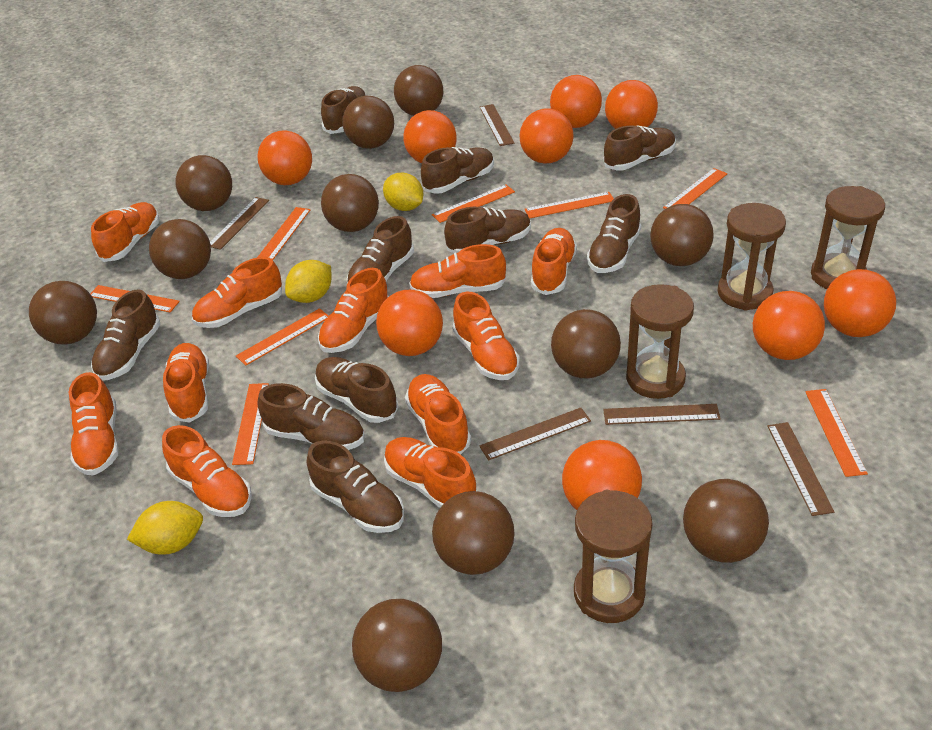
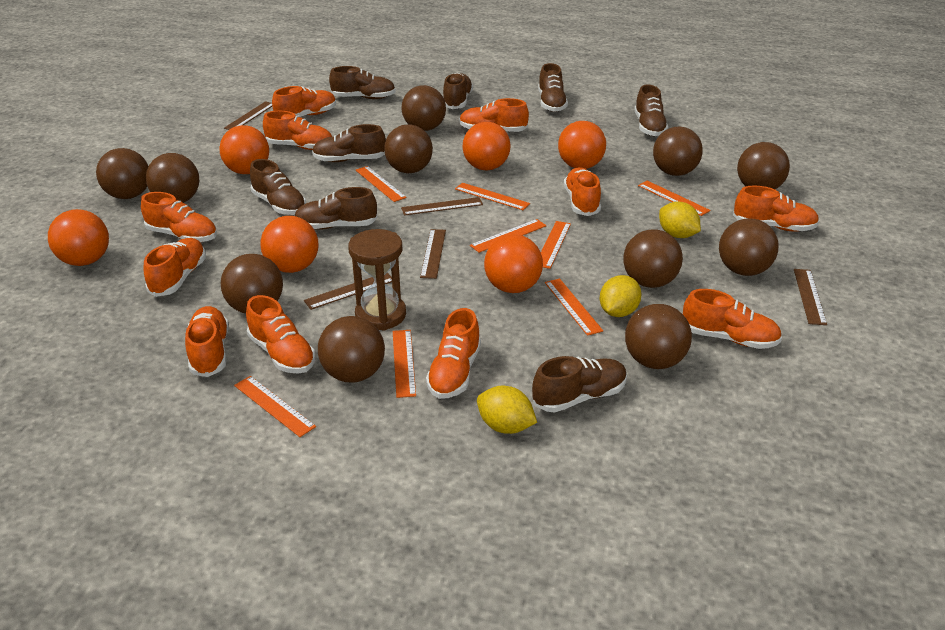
brown hourglass: 4 -> 1
brown shoe: 10 -> 8
orange ball: 9 -> 6

